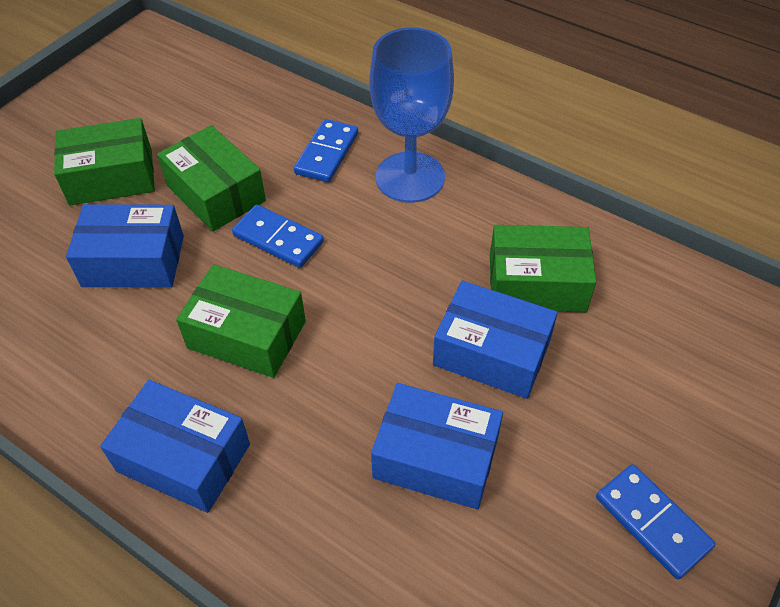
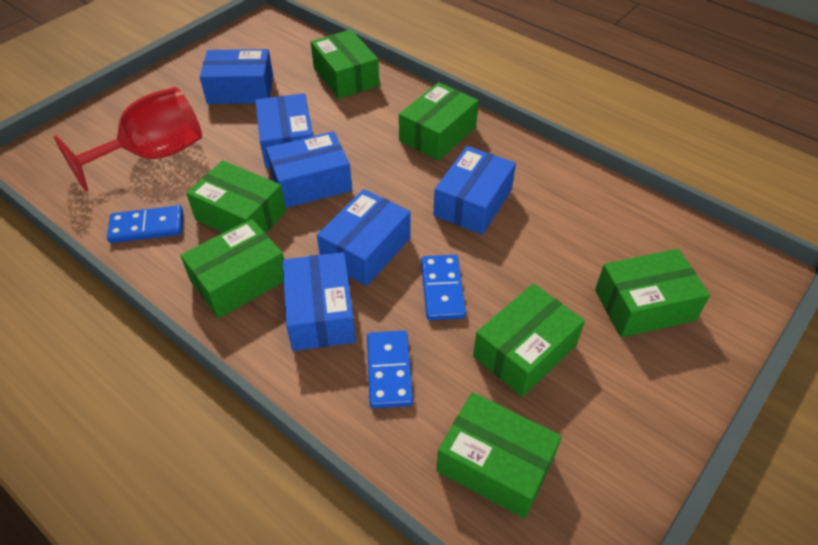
blue box: 4 -> 6
blue goblet: 1 -> 0
green box: 4 -> 7
red goblet: 0 -> 1

